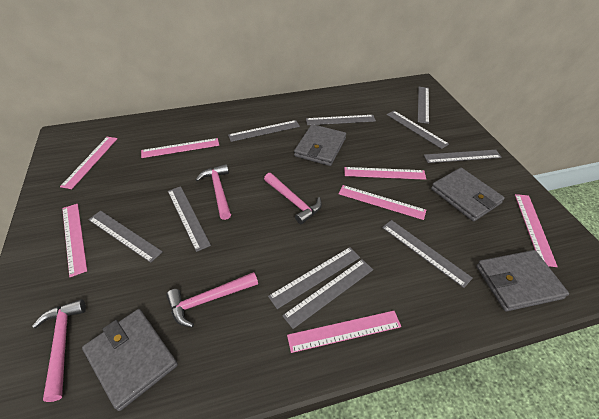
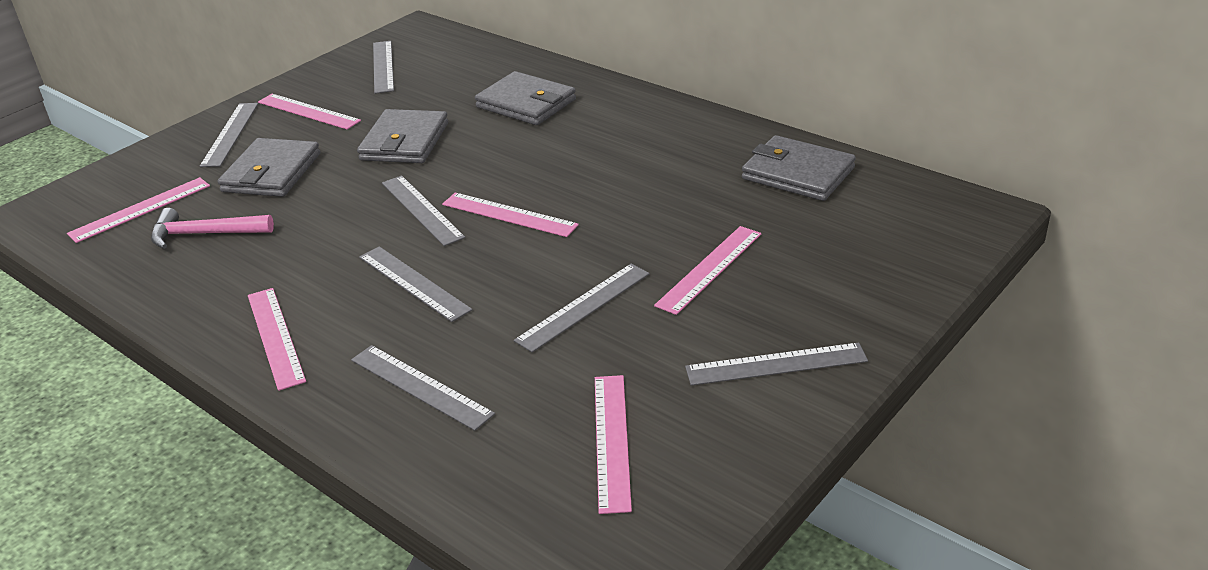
grey ruler: 10 -> 7
pink hammer: 4 -> 1
pink ruler: 7 -> 6

